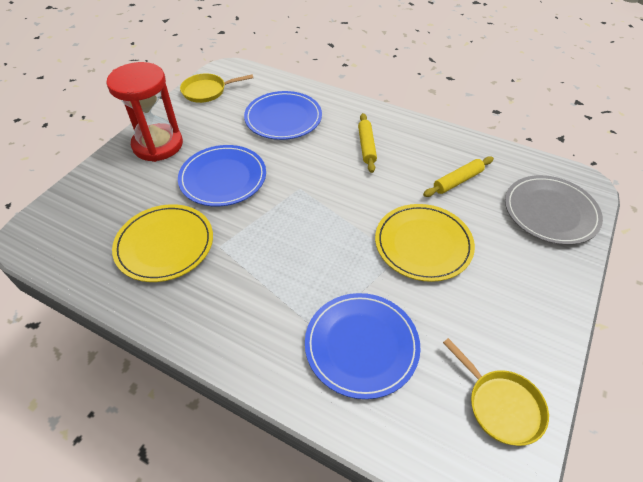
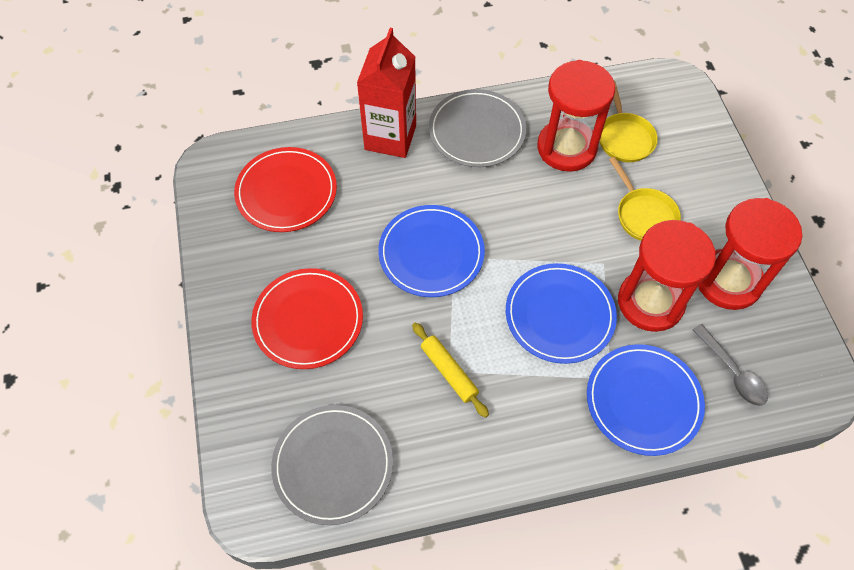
grey plate: 1 -> 2
grey spoon: 0 -> 1
red carton: 0 -> 1
red hourglass: 1 -> 3
red plate: 0 -> 2
yellow plate: 2 -> 0
yellow rolling pin: 2 -> 1

